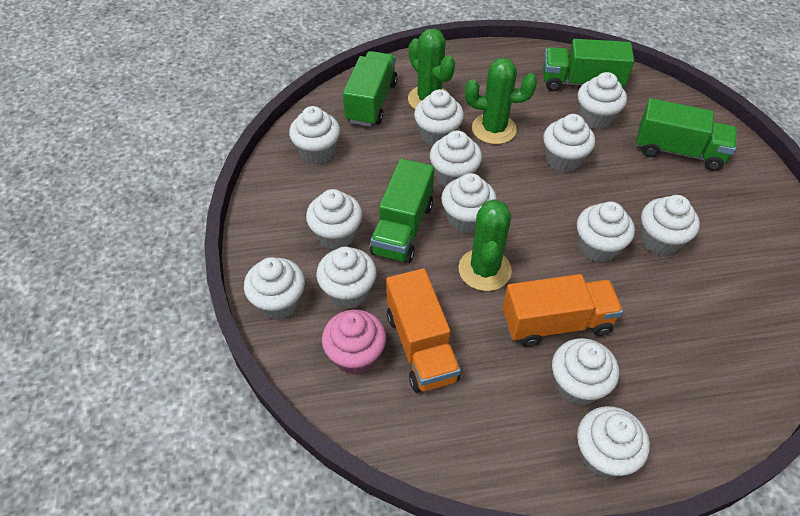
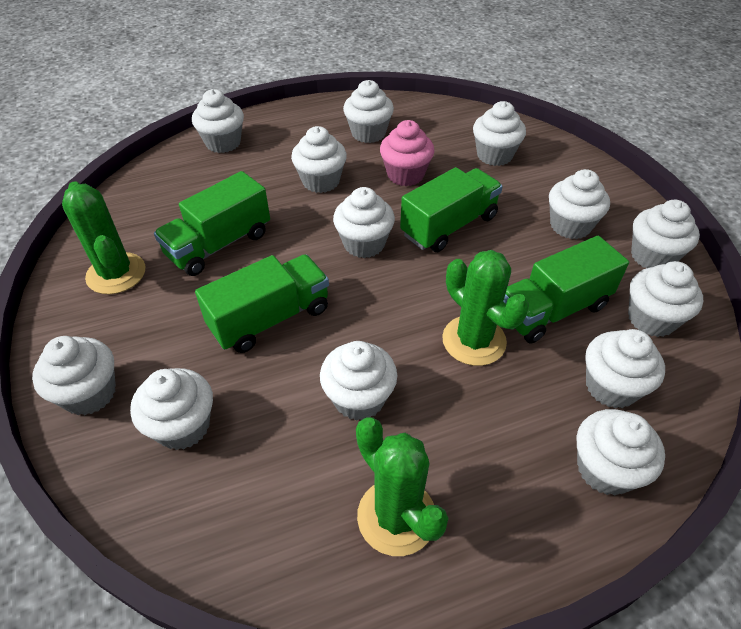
orange truck: 2 -> 0

